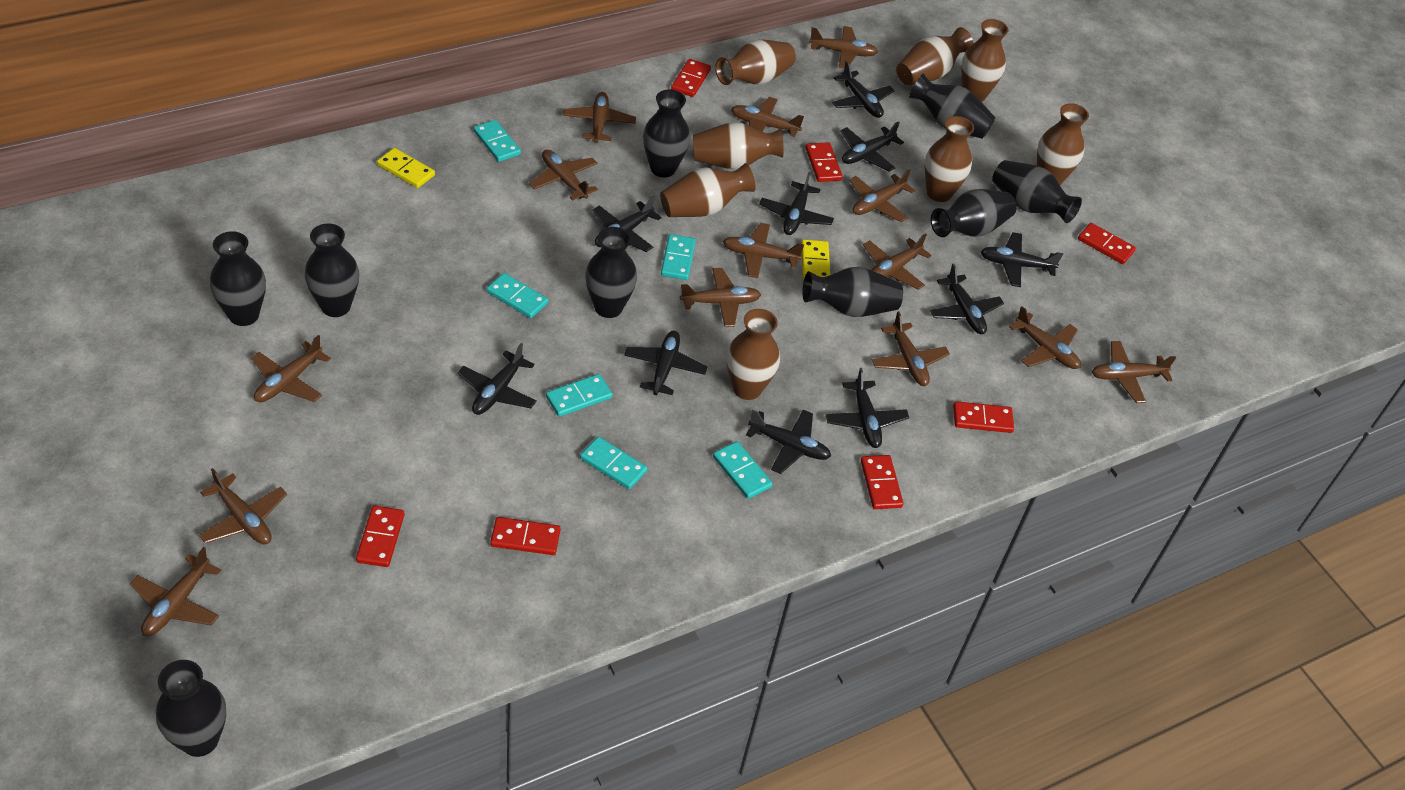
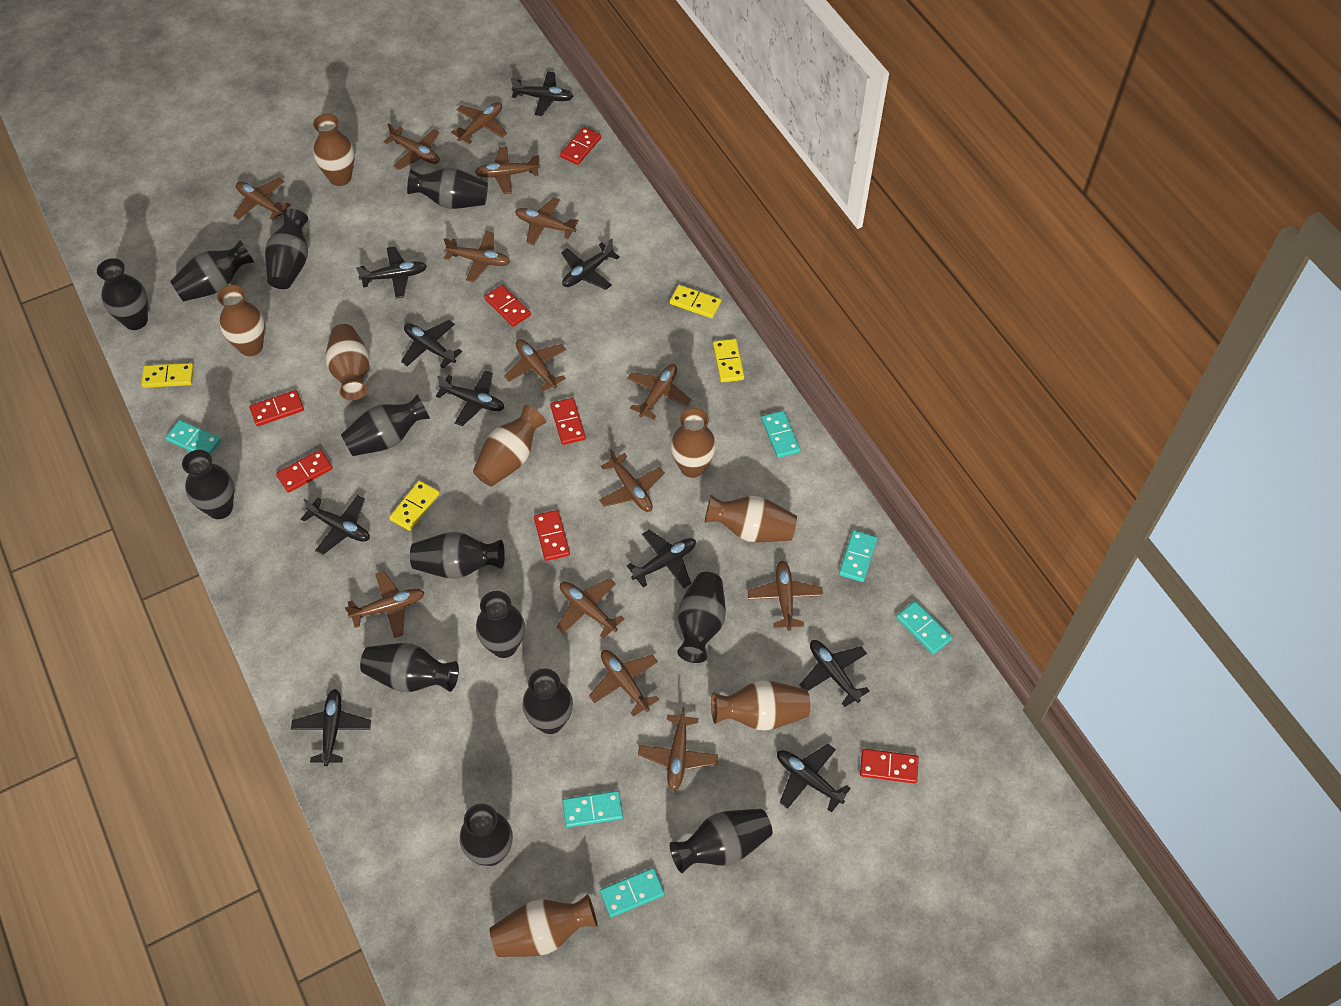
black vase: 9 -> 13
yellow domino: 2 -> 4

